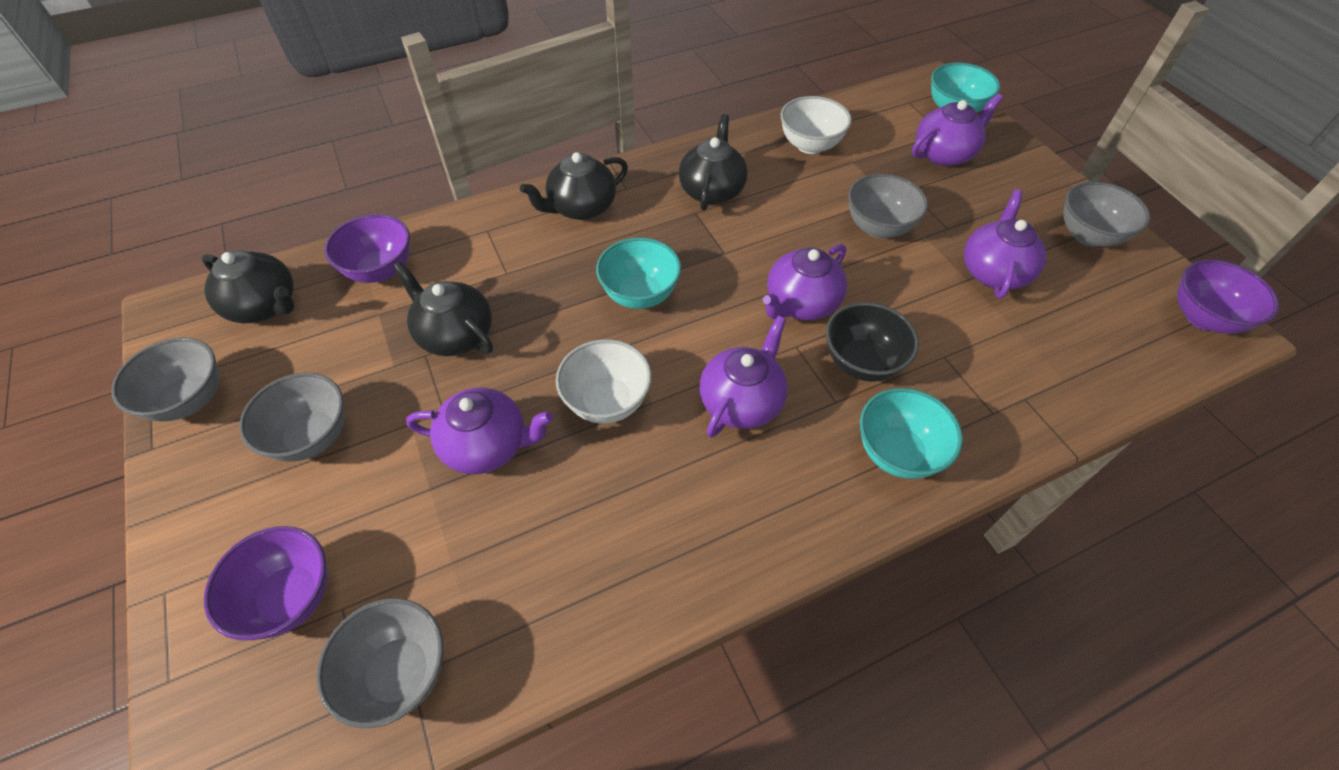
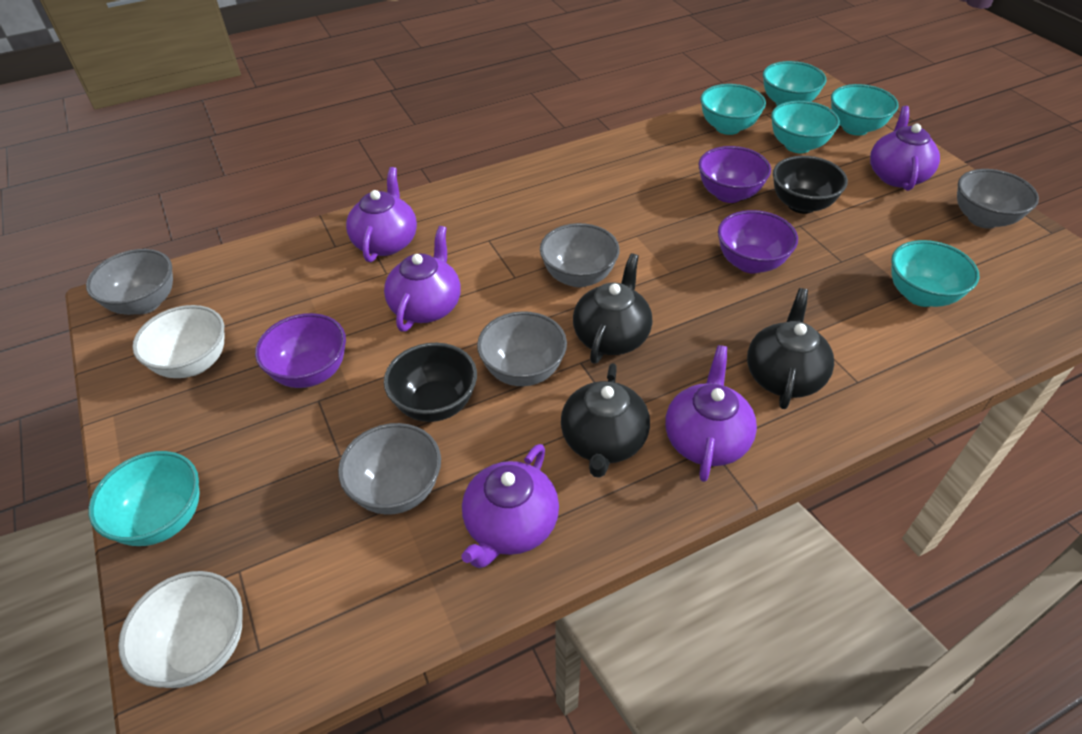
black bowl: 1 -> 2
black teapot: 4 -> 3
turquoise bowl: 3 -> 6

